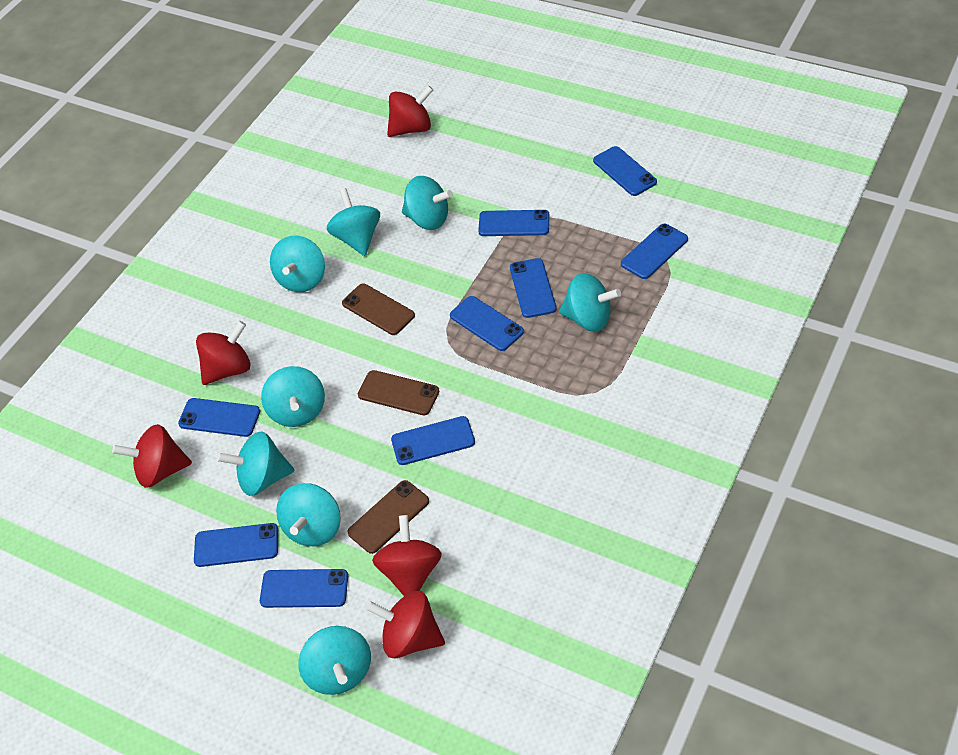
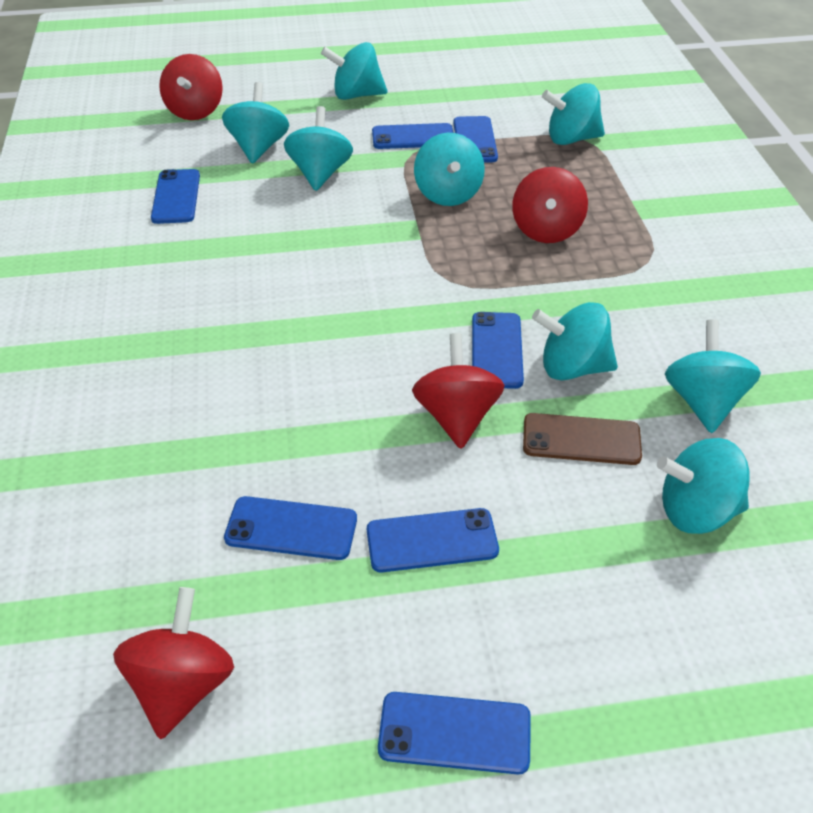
blue phone: 9 -> 7
brown phone: 3 -> 1
red spinning top: 5 -> 4

